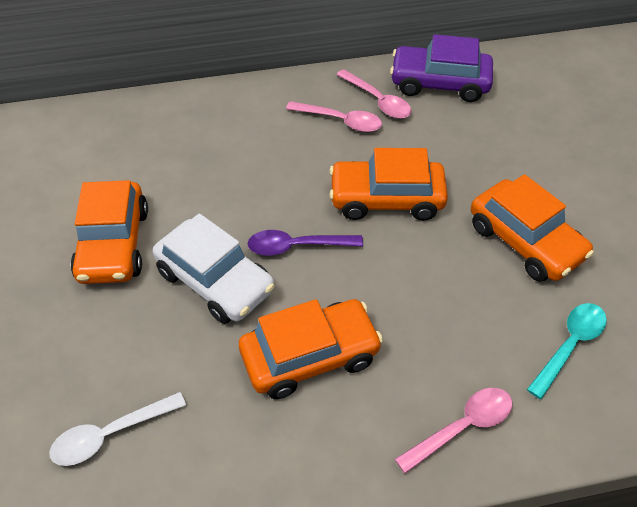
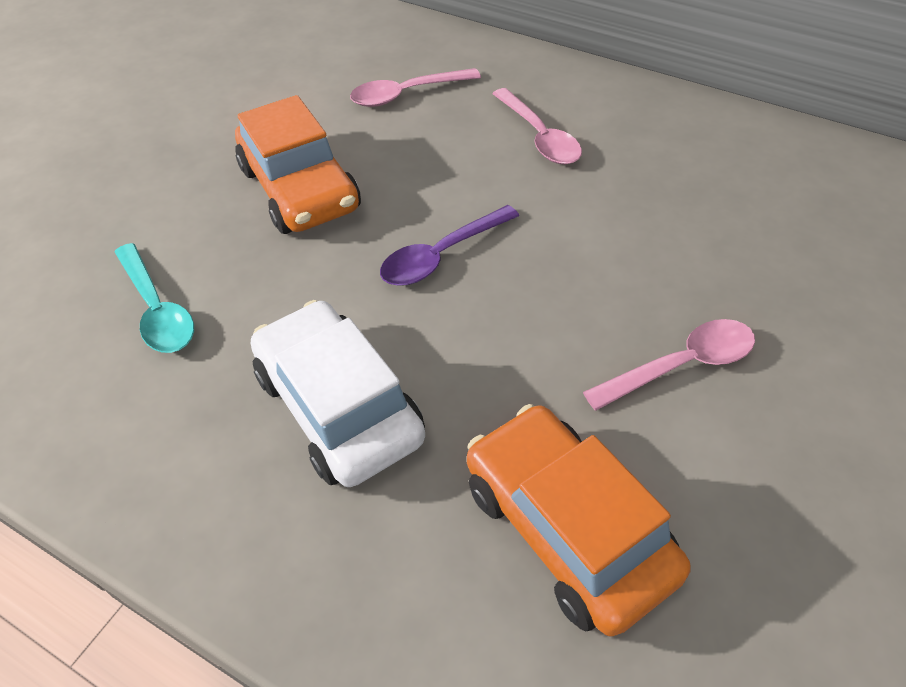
orange car: 4 -> 2
purple car: 1 -> 0
white spoon: 1 -> 0

